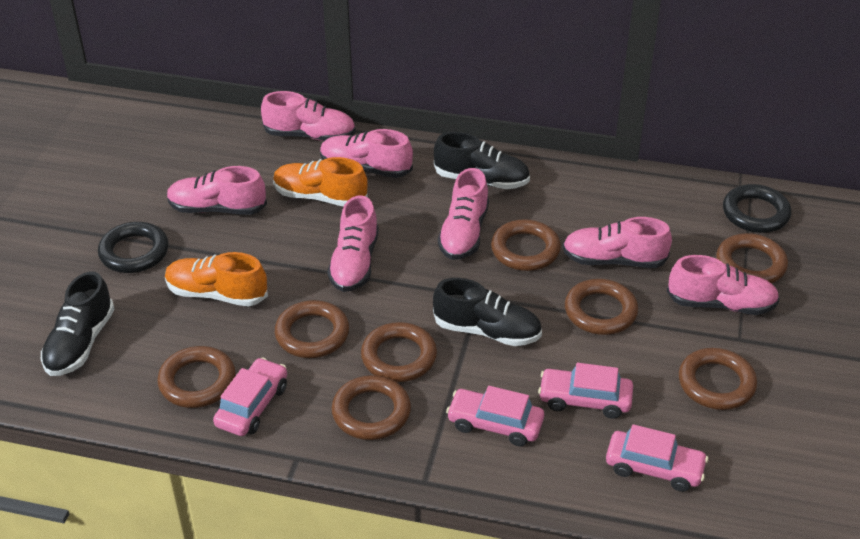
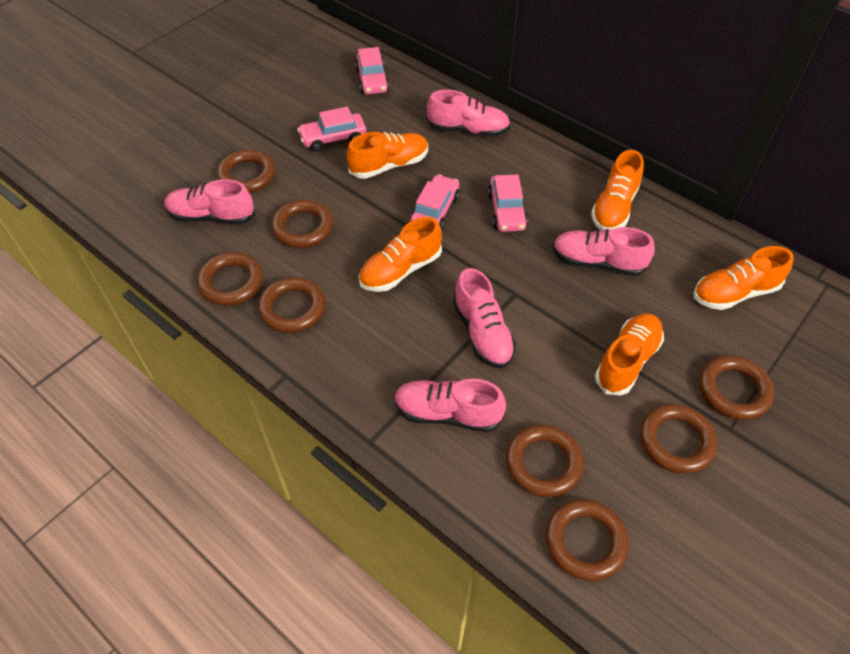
black ring: 2 -> 0
black shoe: 3 -> 0
orange shoe: 2 -> 5
pink shoe: 7 -> 5

